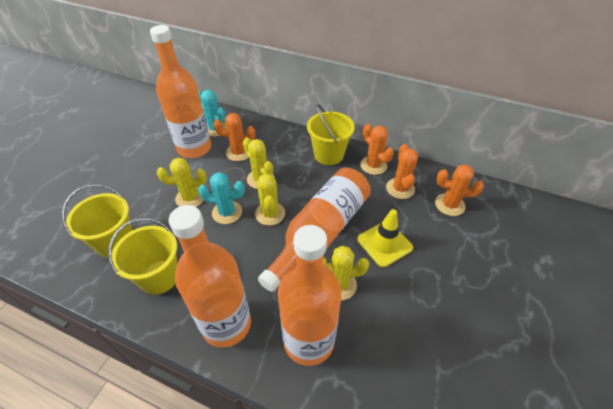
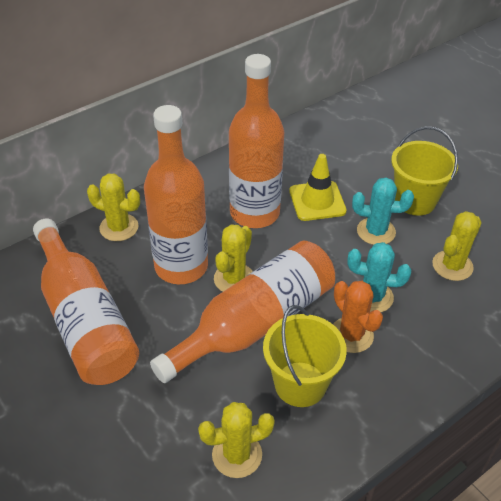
orange cactus: 4 -> 1
yellow bucket: 3 -> 2

